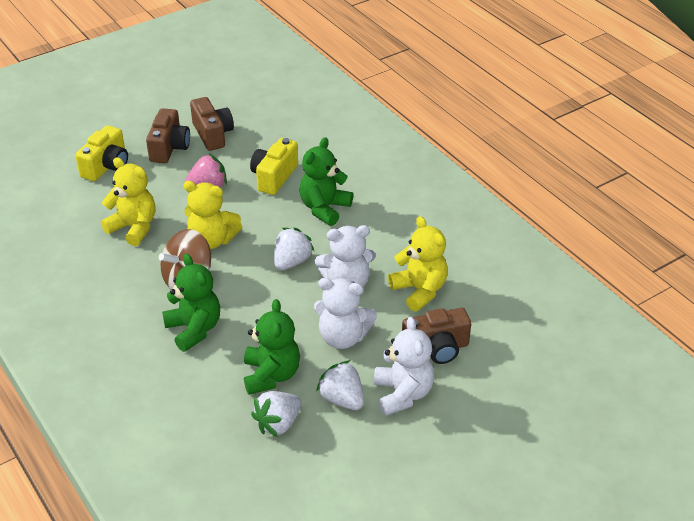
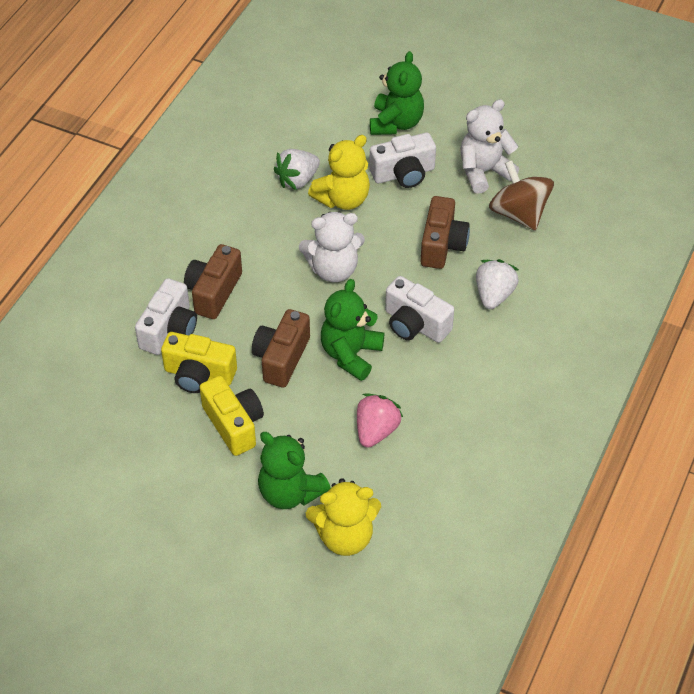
white camera: 0 -> 3
white strawberry: 3 -> 2
white teddy bear: 3 -> 2
yellow teddy bear: 3 -> 2

